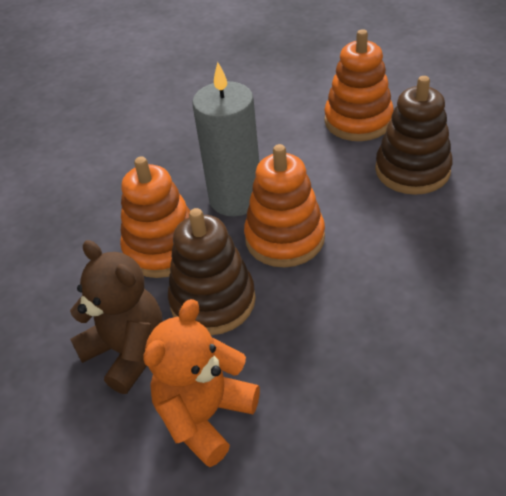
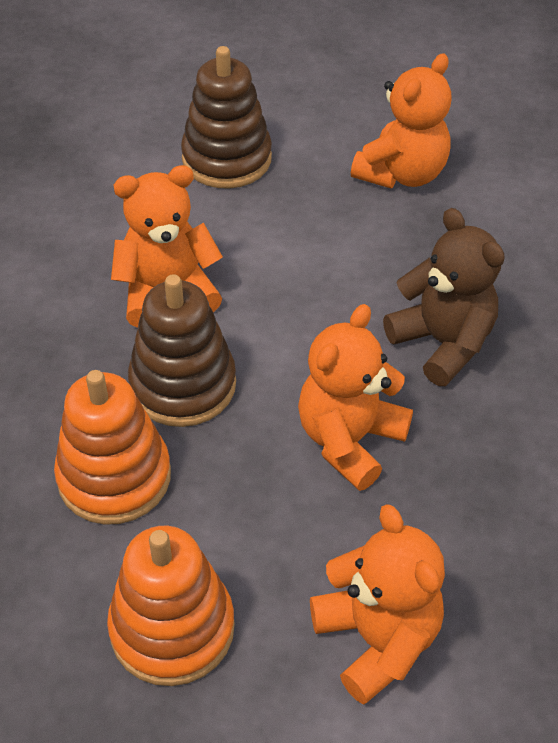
grey candle: 1 -> 0
orange stacking toy: 3 -> 2
orange teddy bear: 1 -> 4

